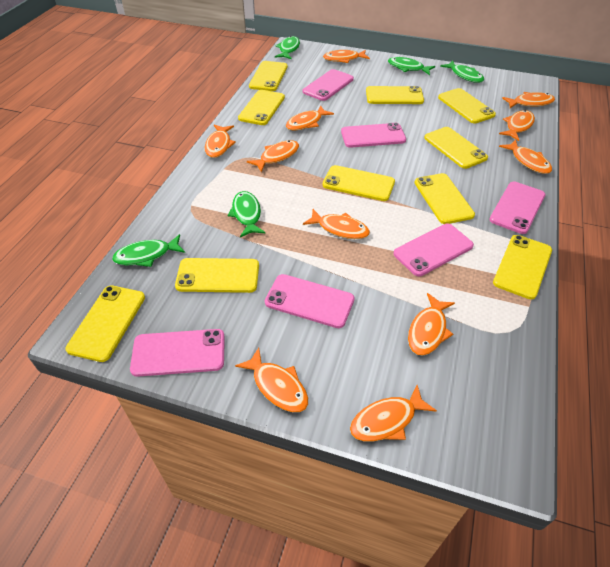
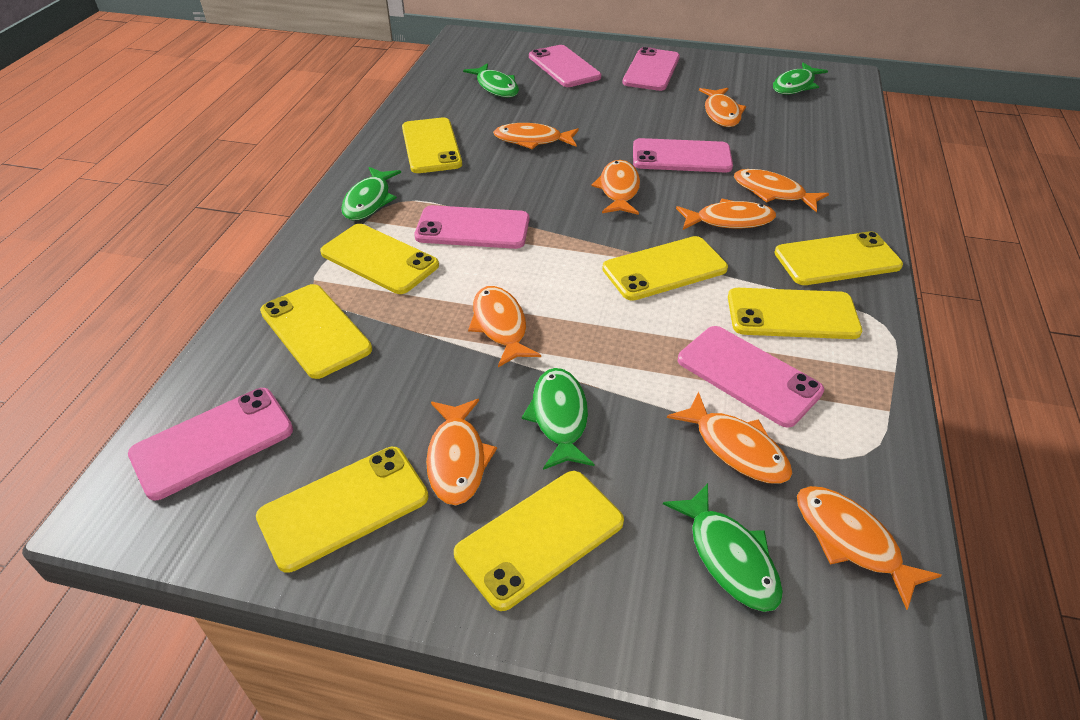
orange fish: 11 -> 9
yellow phone: 10 -> 8

